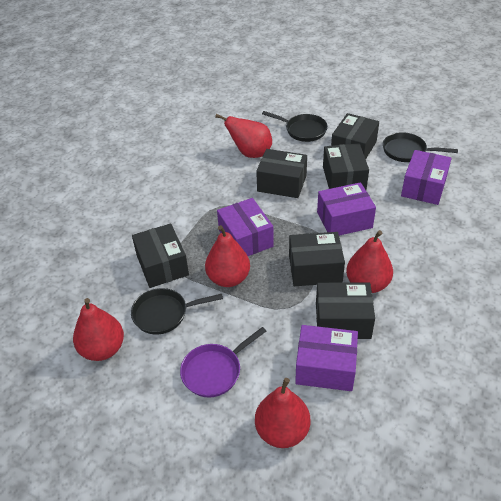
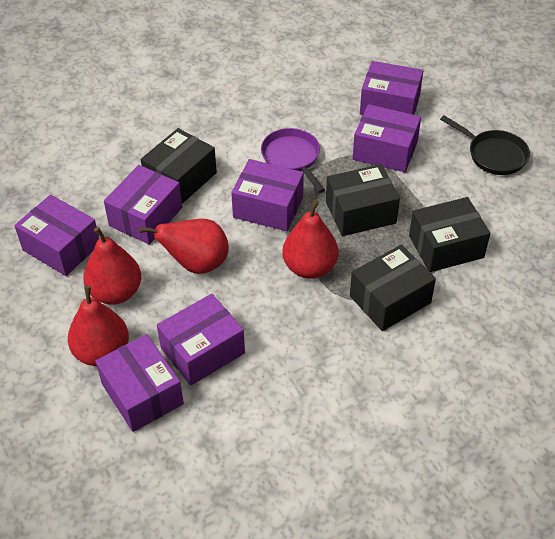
black box: 6 -> 4
black pan: 3 -> 1
purple box: 4 -> 7
red pear: 5 -> 4

